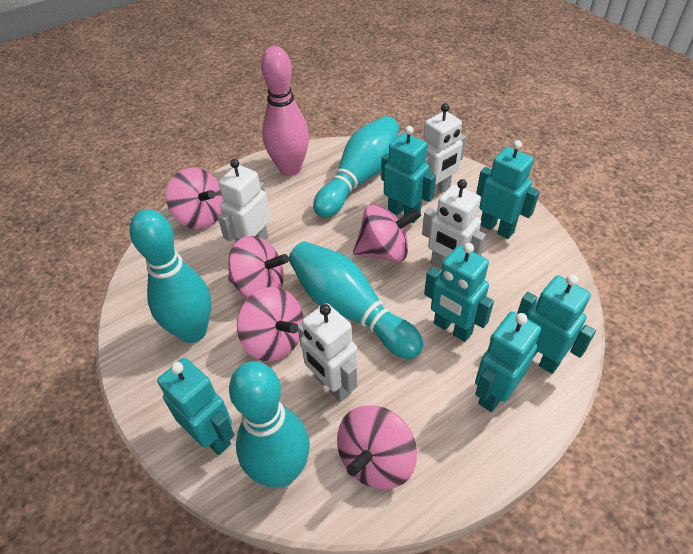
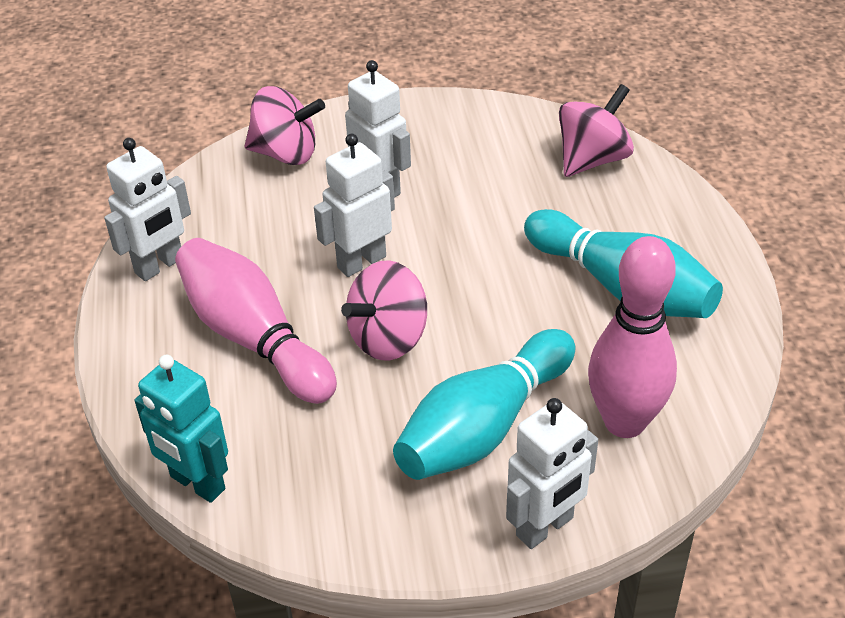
pink bowling pin: 1 -> 2
pink spinning top: 5 -> 3
turquoise bowling pin: 4 -> 2
turquoise robot: 6 -> 1

